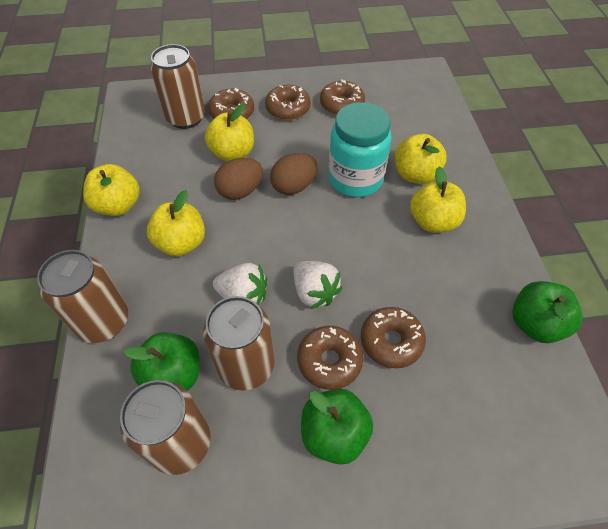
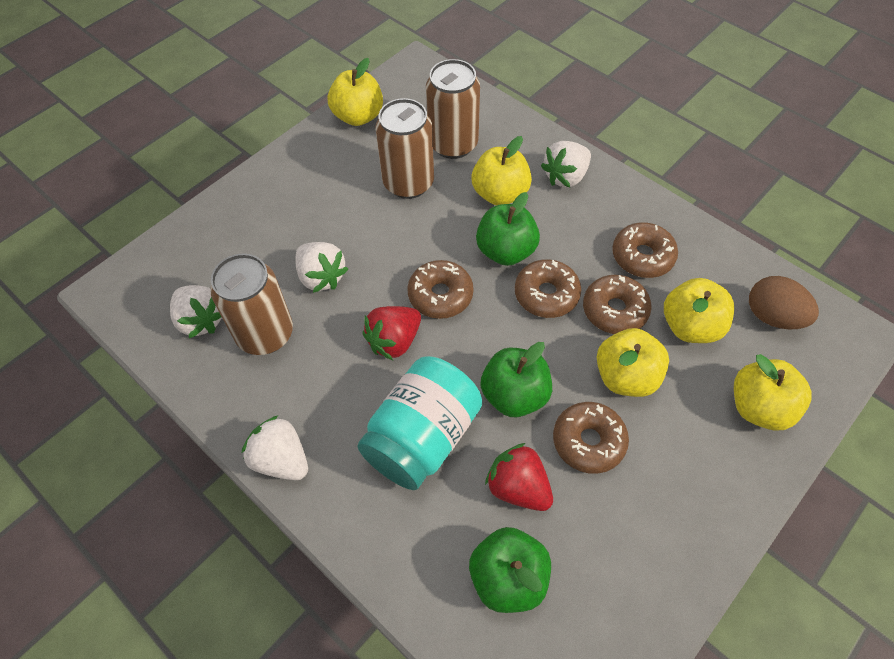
brown can: 4 -> 3
brown egg: 2 -> 1
red strawberry: 0 -> 2
white strawberry: 2 -> 4

